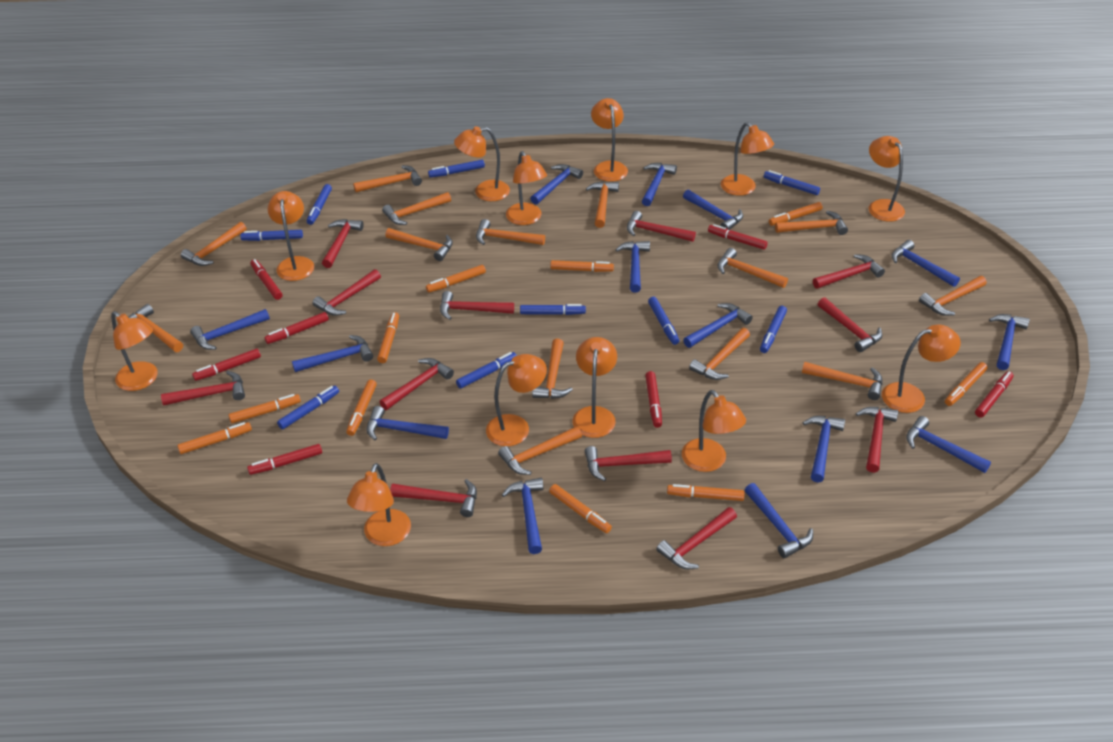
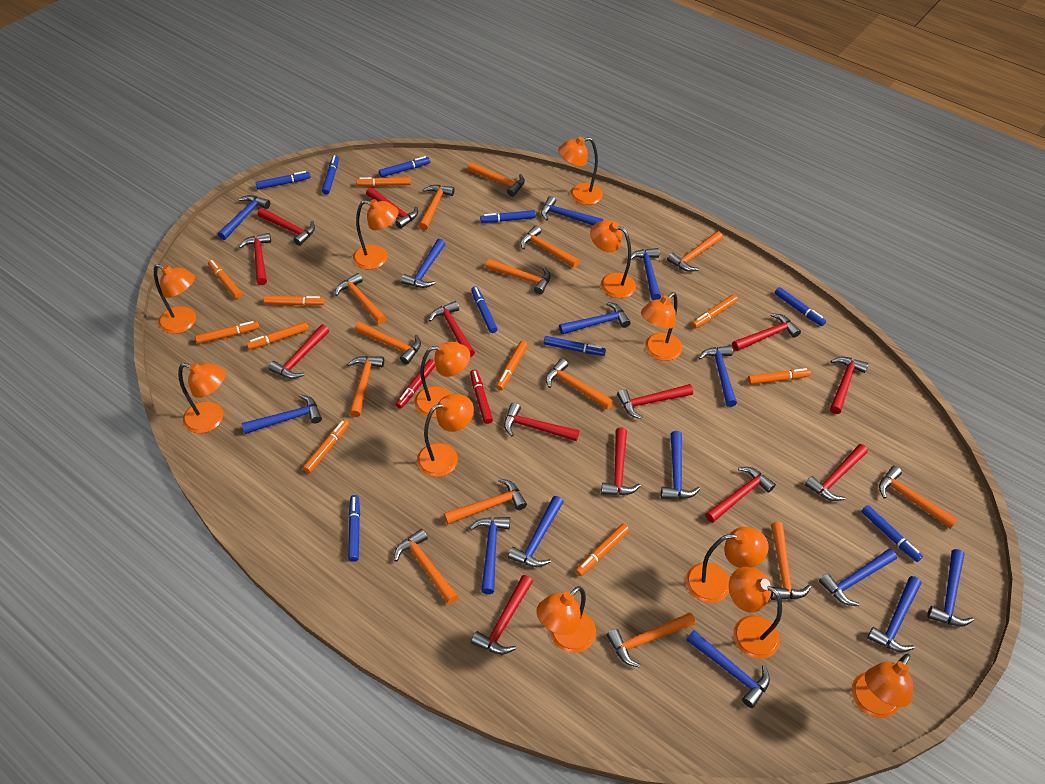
red hammer: 12 -> 13
red marker: 7 -> 2

